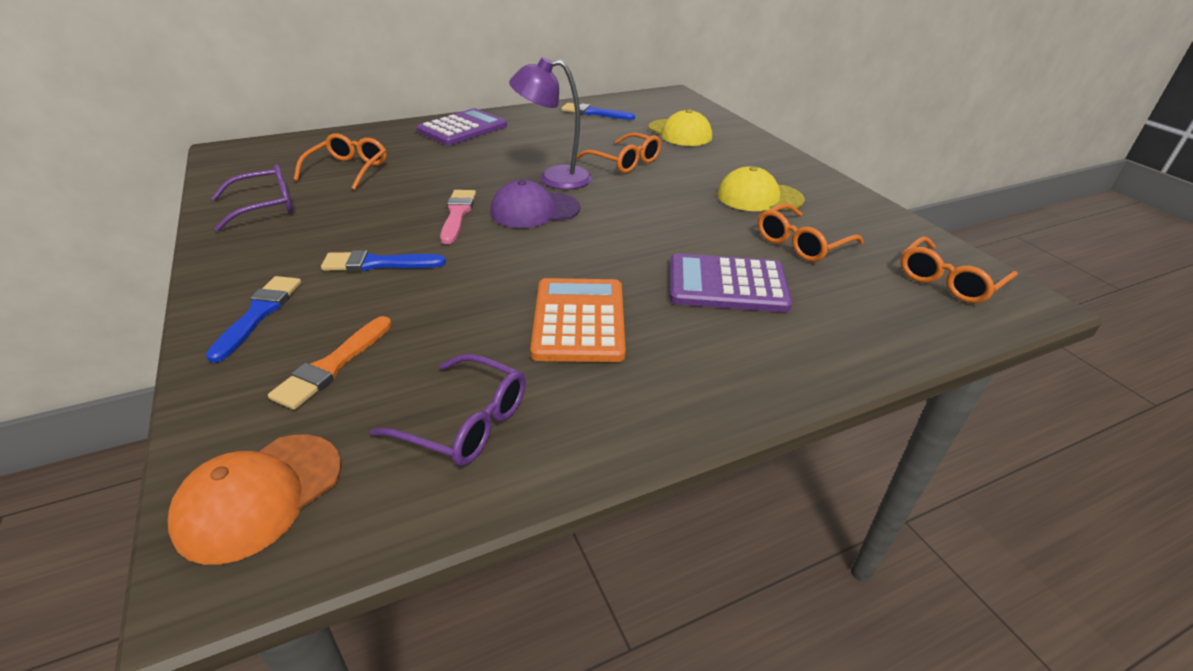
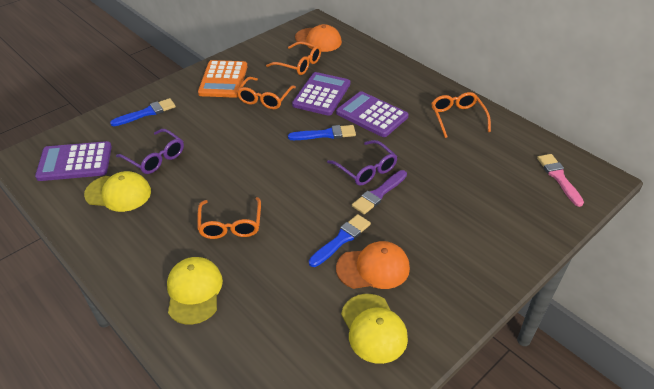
orange brush: 1 -> 0
orange cap: 1 -> 2
purple brush: 0 -> 1
purple calculator: 2 -> 3
purple cap: 1 -> 0
purple lamp: 1 -> 0
yellow cap: 2 -> 3

